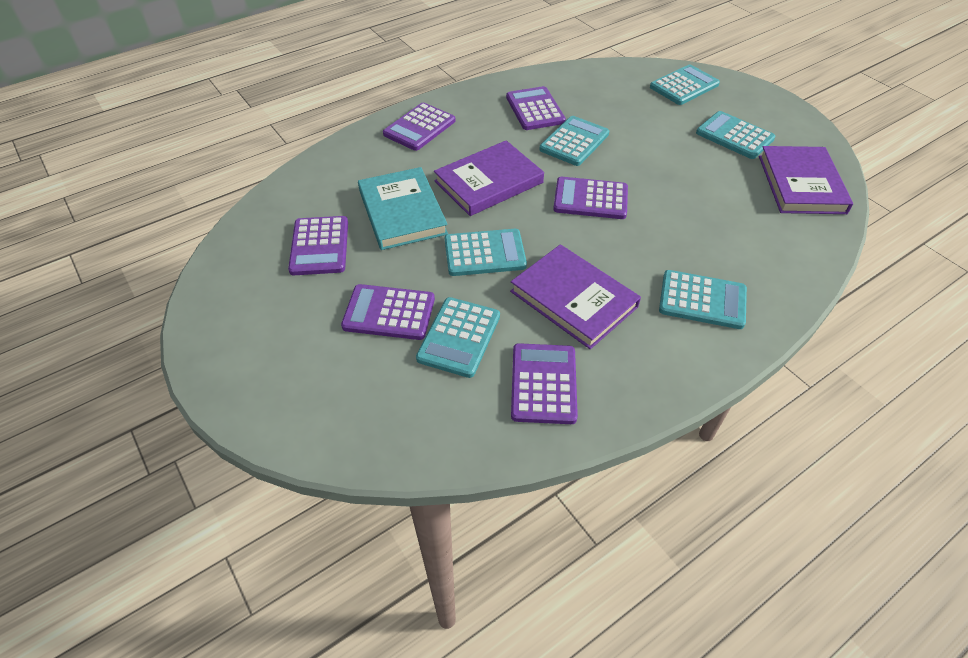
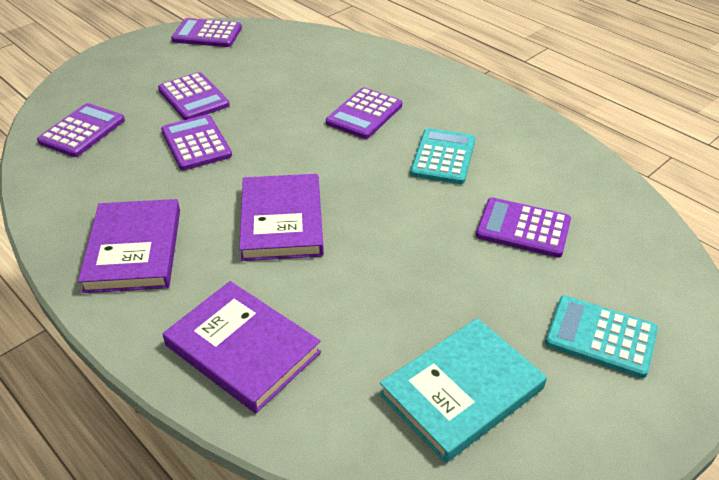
turquoise calculator: 6 -> 2

